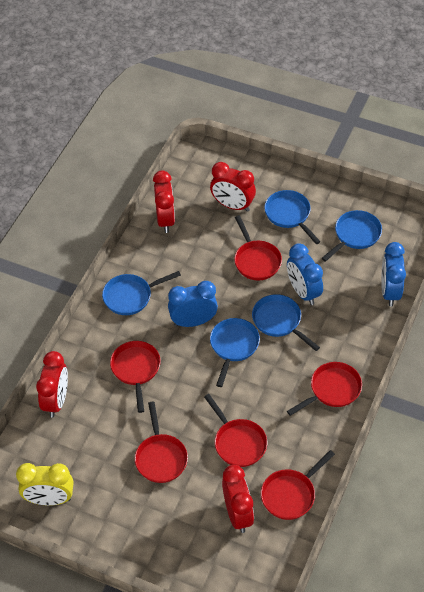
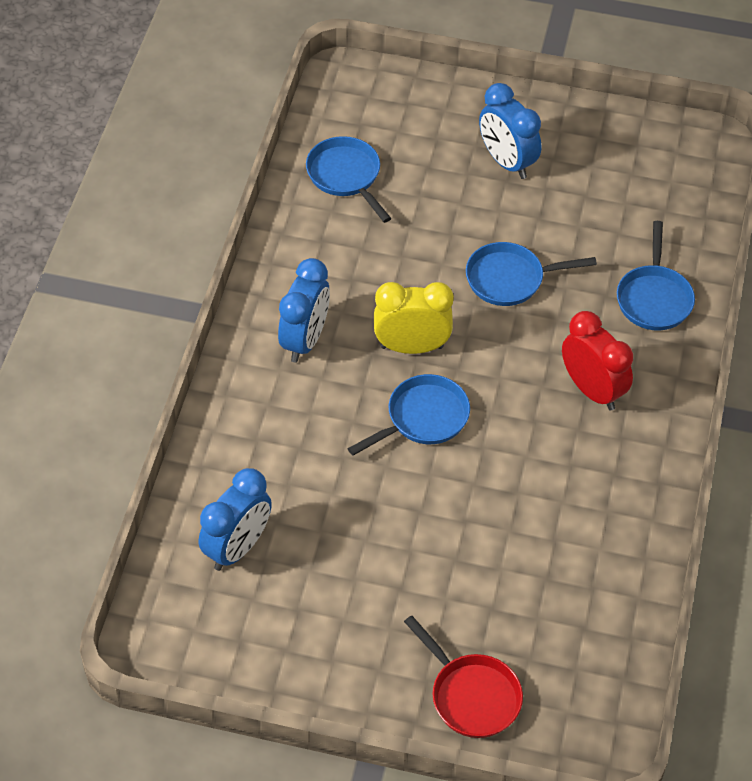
blue pan: 5 -> 4
red clock: 4 -> 1
red pan: 6 -> 1

